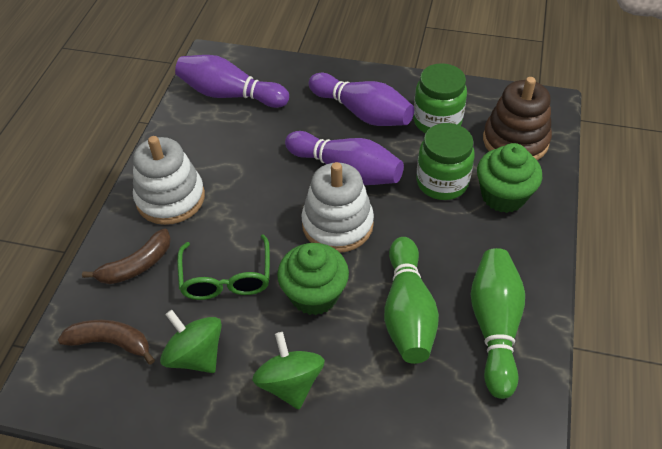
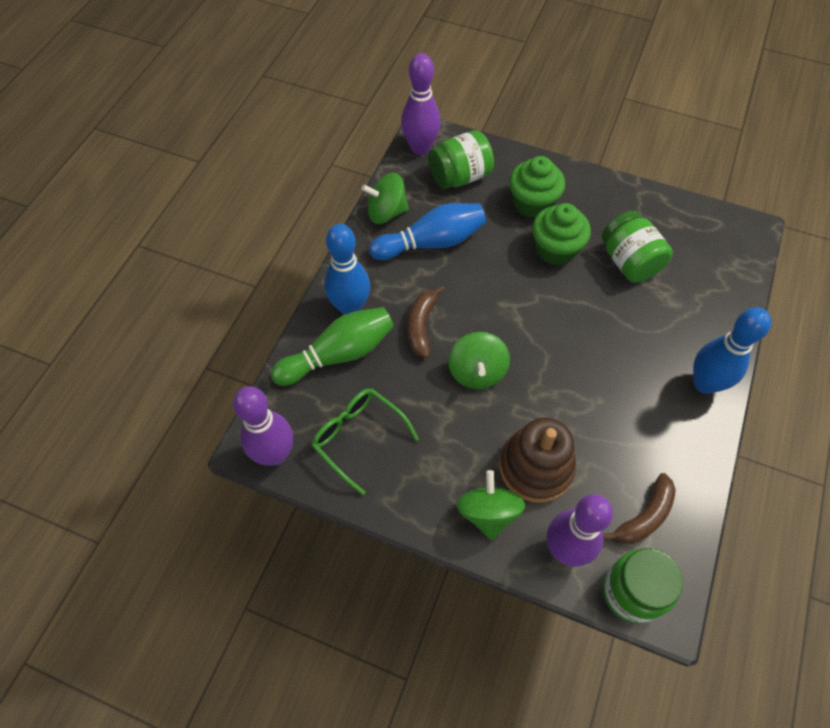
blue bowling pin: 0 -> 3
green bowling pin: 2 -> 1
green jar: 2 -> 3
green spinning top: 2 -> 3
white stacking toy: 2 -> 0

